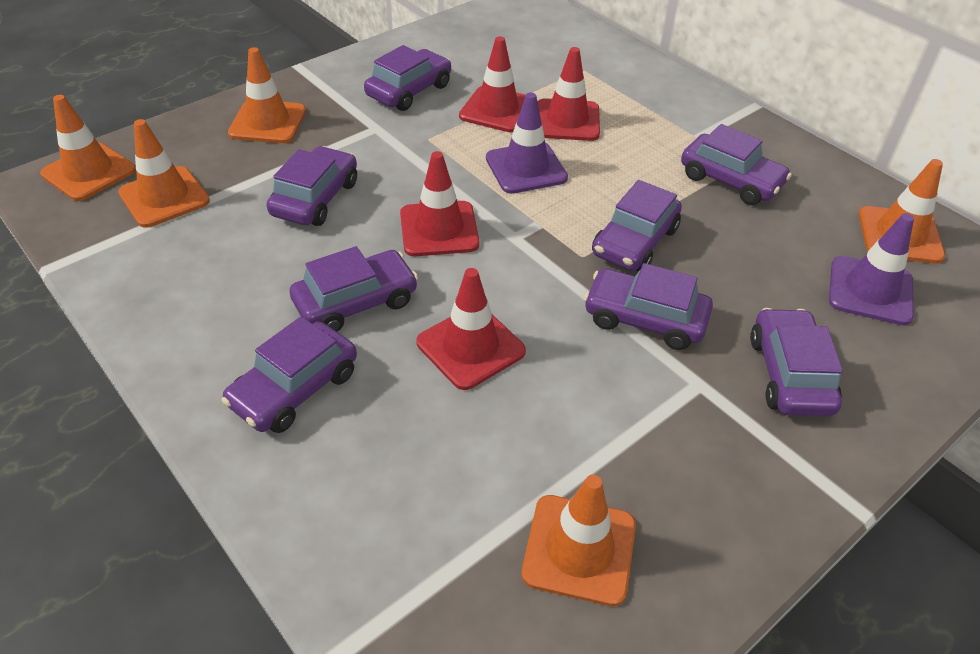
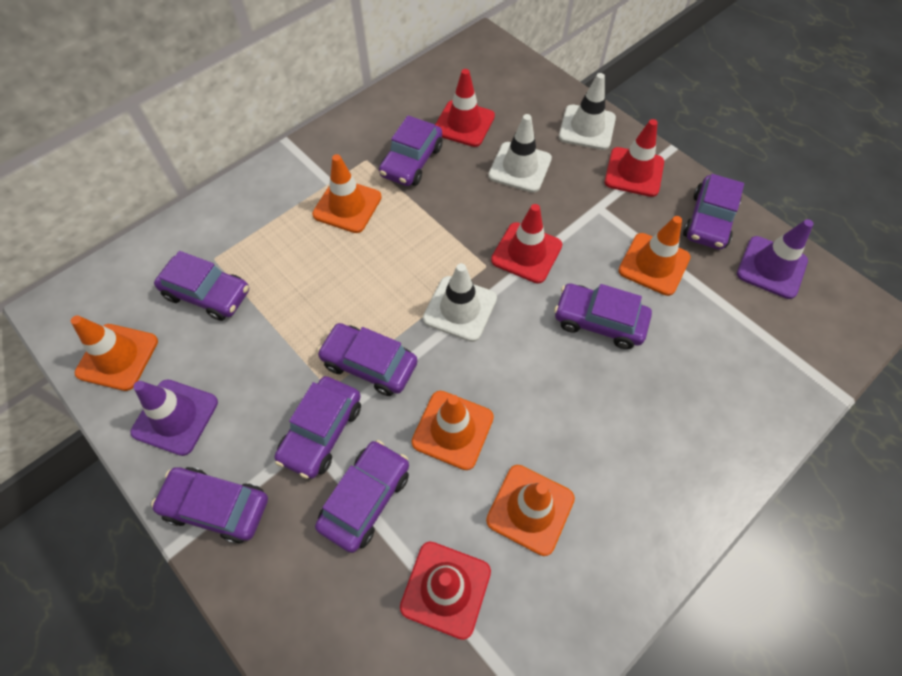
white traffic cone: 0 -> 3

